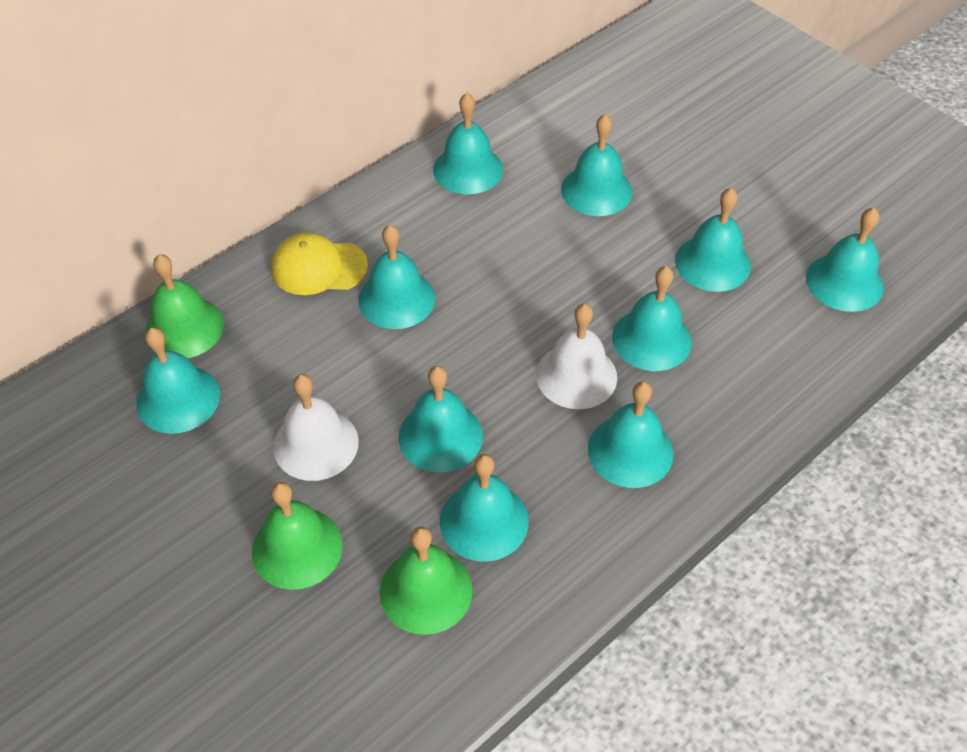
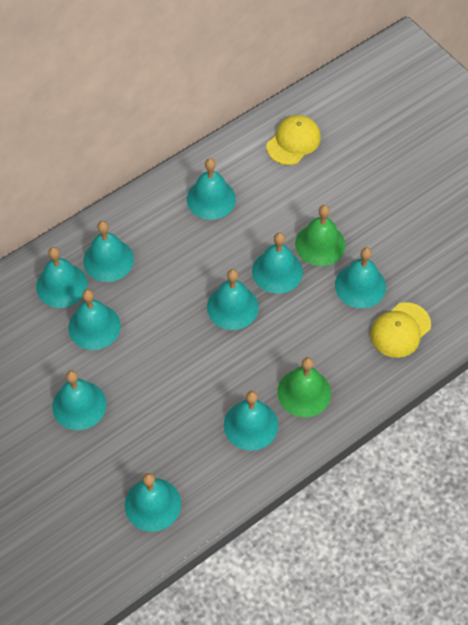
green bell: 3 -> 2
white bell: 2 -> 0
yellow cap: 1 -> 2

